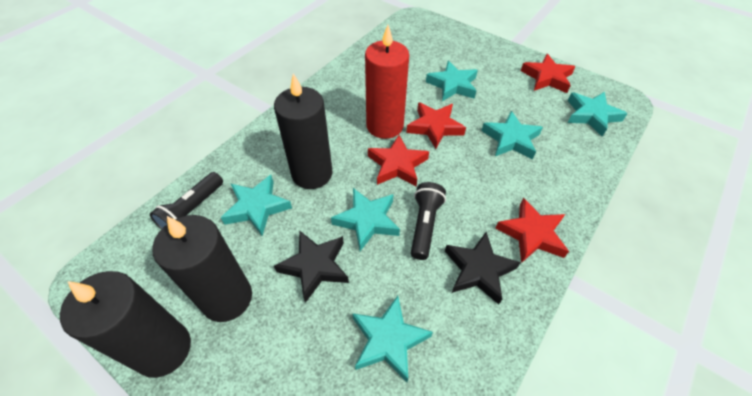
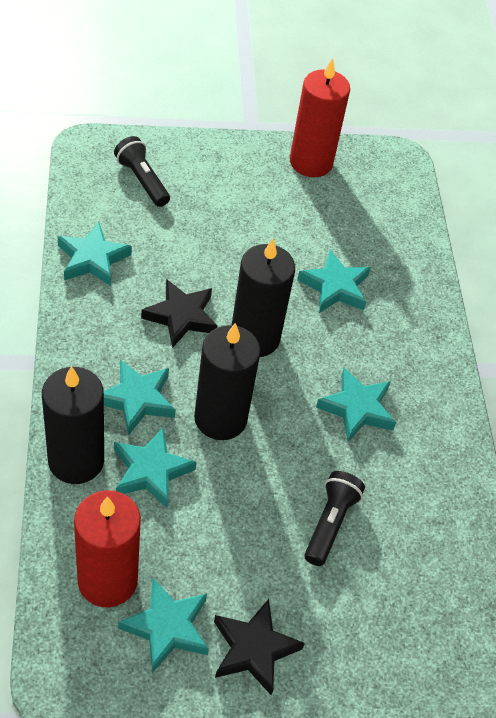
red candle: 1 -> 2
red star: 4 -> 0

